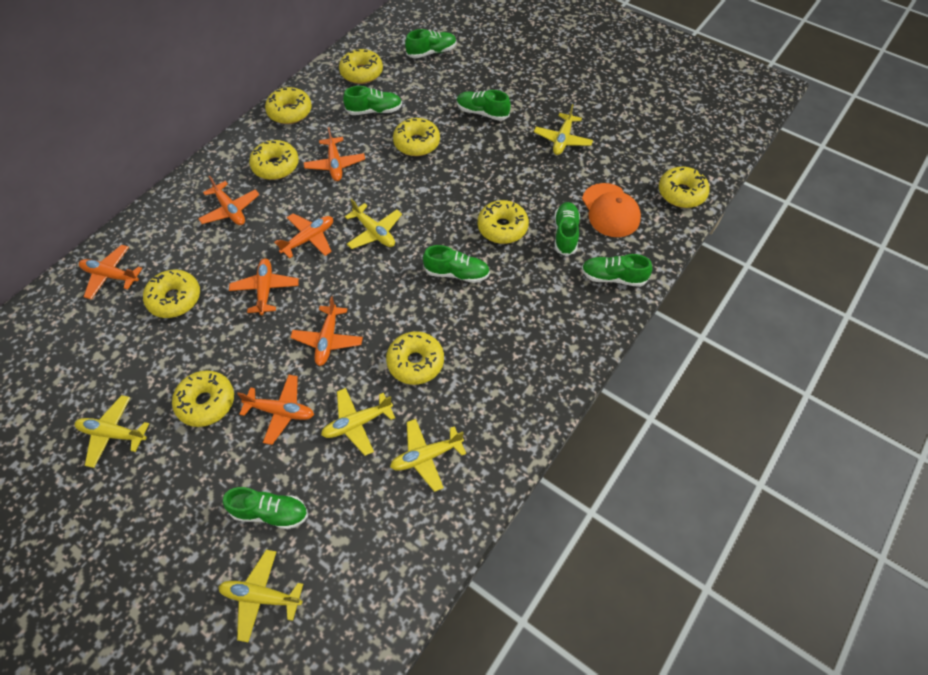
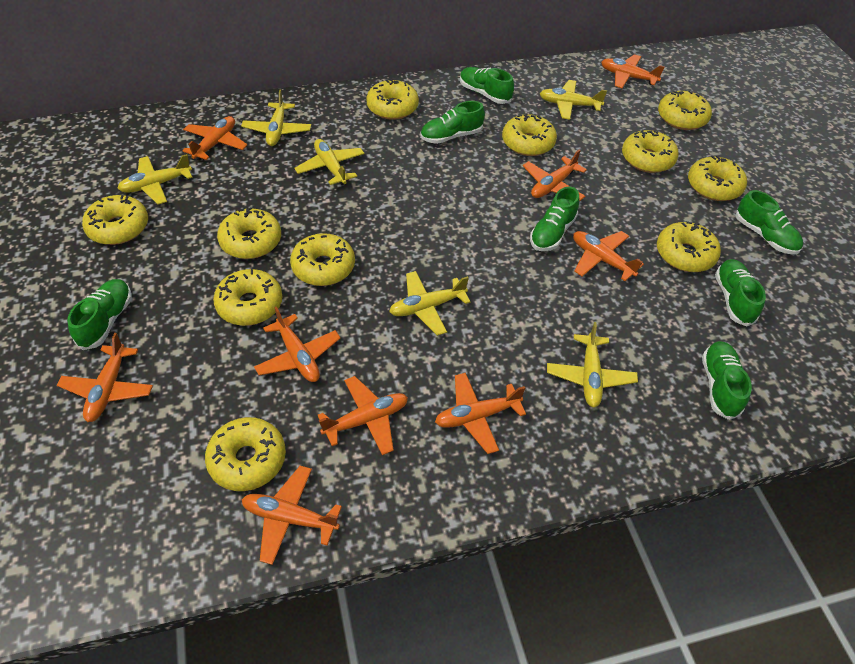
orange cap: 1 -> 0
orange plane: 7 -> 9
yellow donut: 9 -> 11

